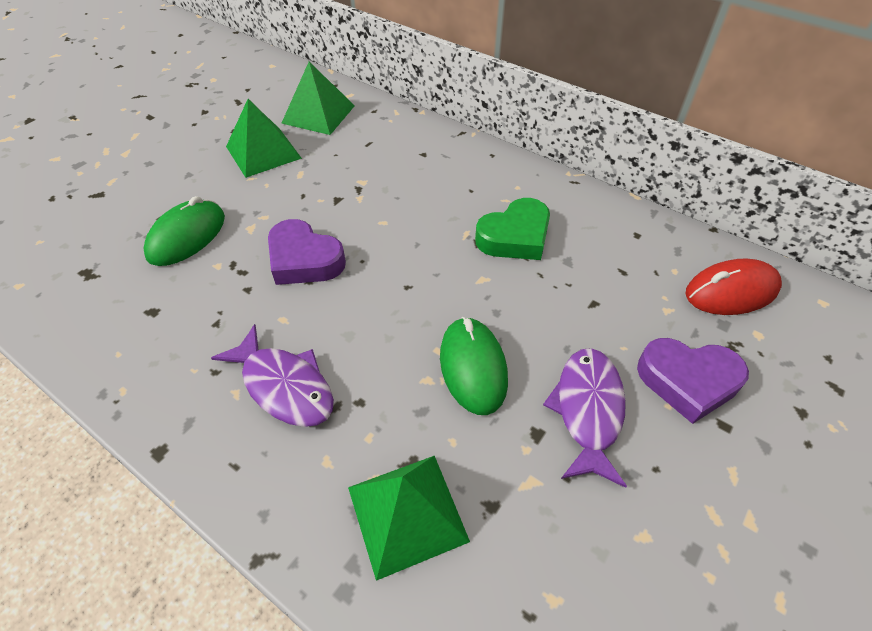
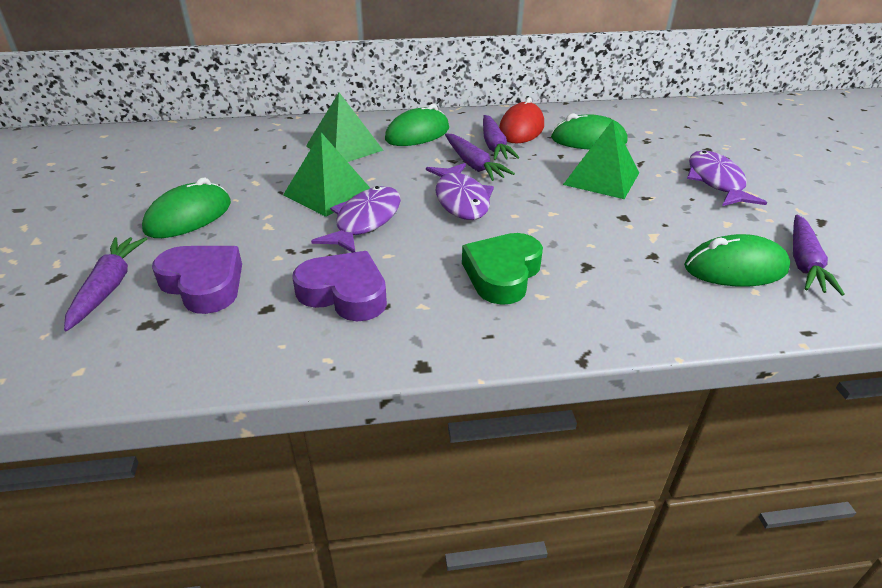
green mouse: 2 -> 4
purple carrot: 0 -> 4
purple fish: 2 -> 3

